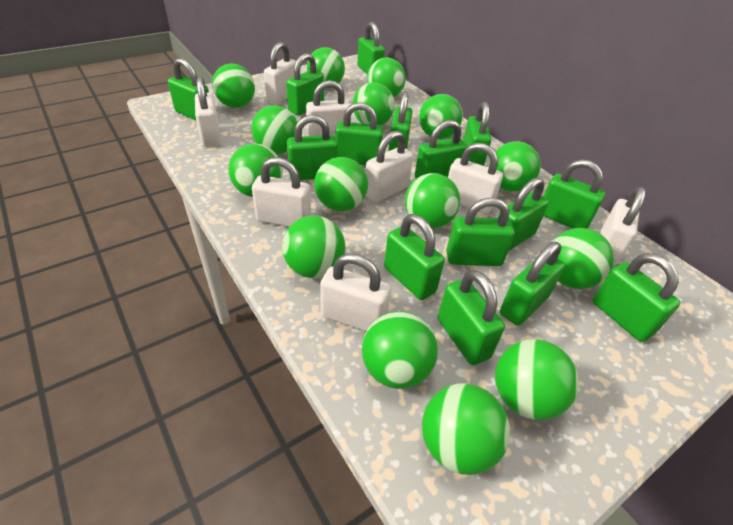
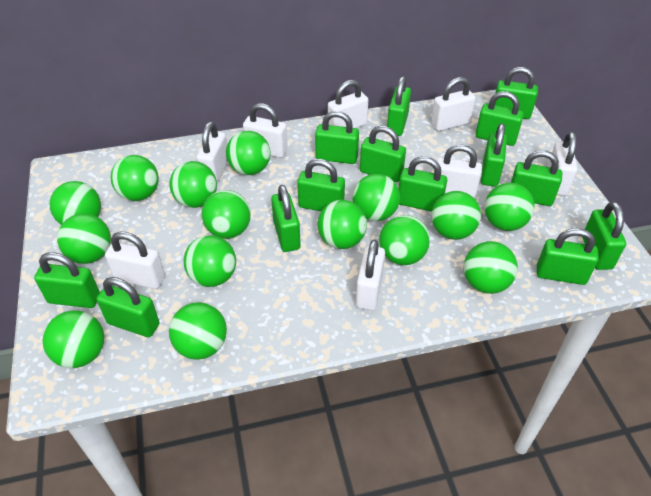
green padlock: 15 -> 14

